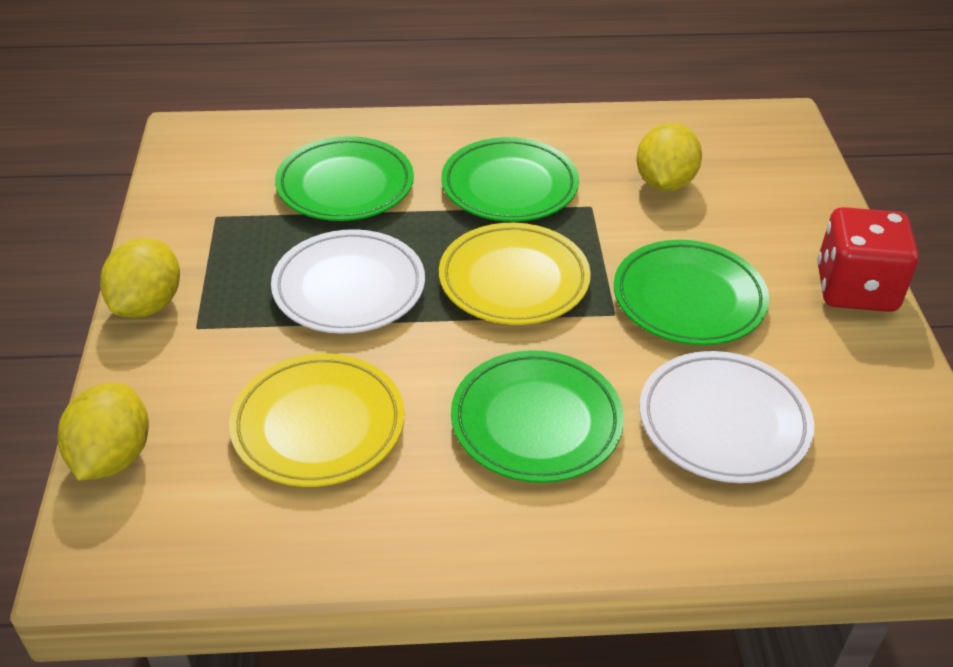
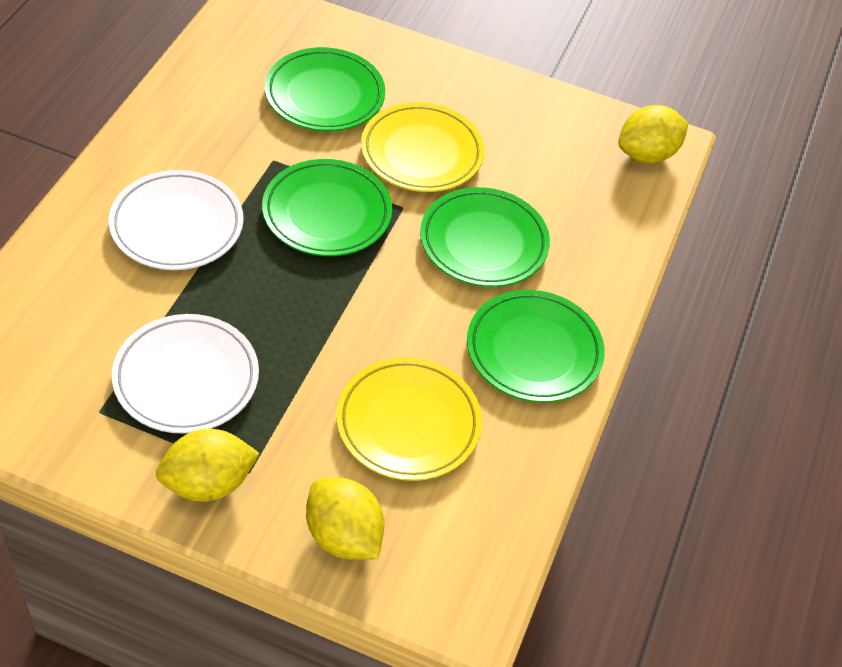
red dice: 1 -> 0

